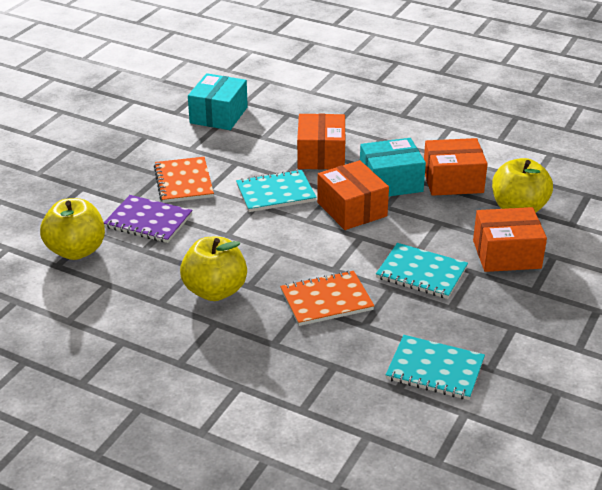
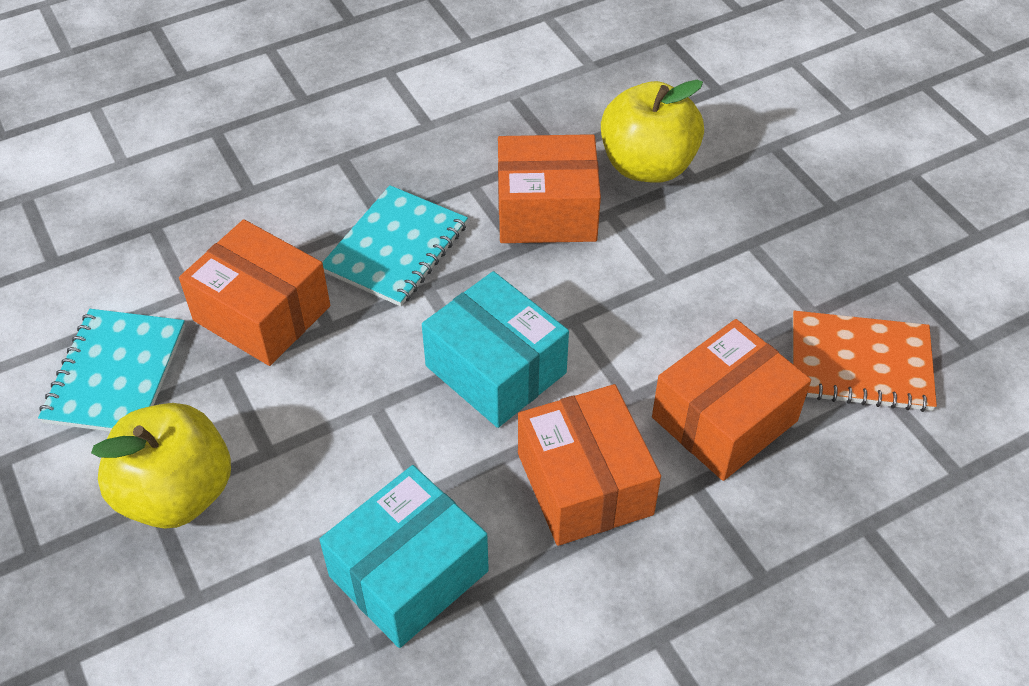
orange notebook: 2 -> 1
purple notebook: 1 -> 0
turquoise notebook: 3 -> 2
yellow apple: 3 -> 2

